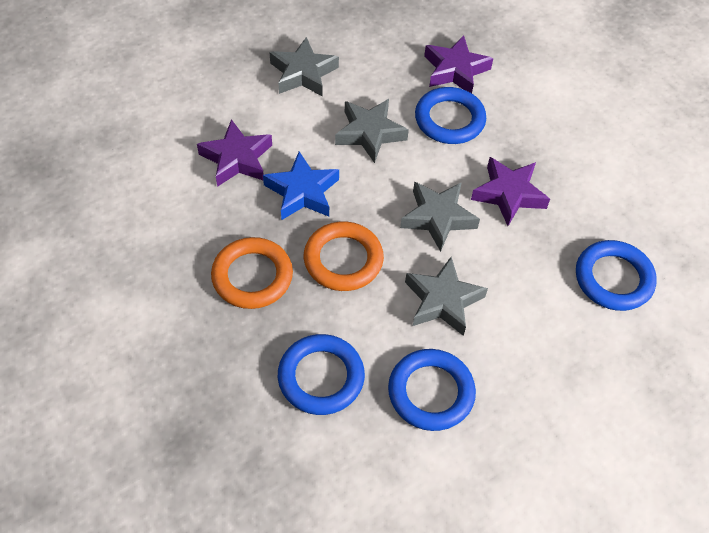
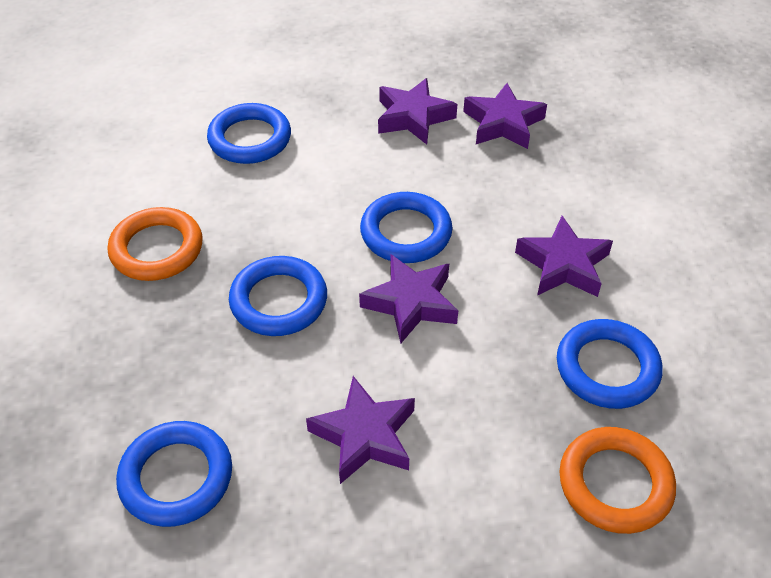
blue ring: 4 -> 5
blue star: 1 -> 0
grey star: 4 -> 0
purple star: 3 -> 5

